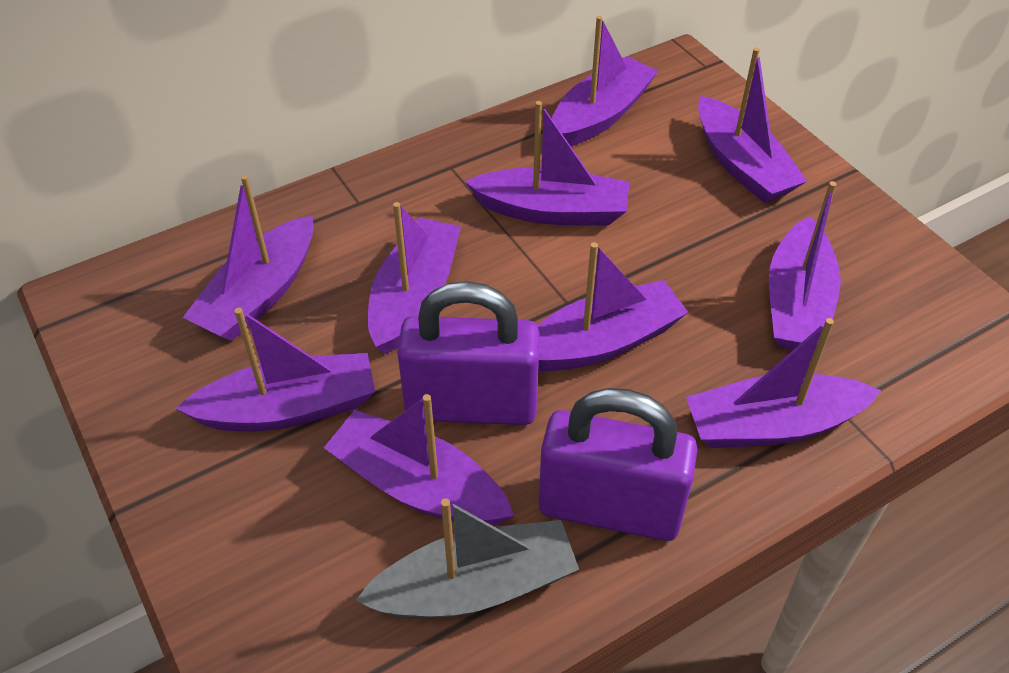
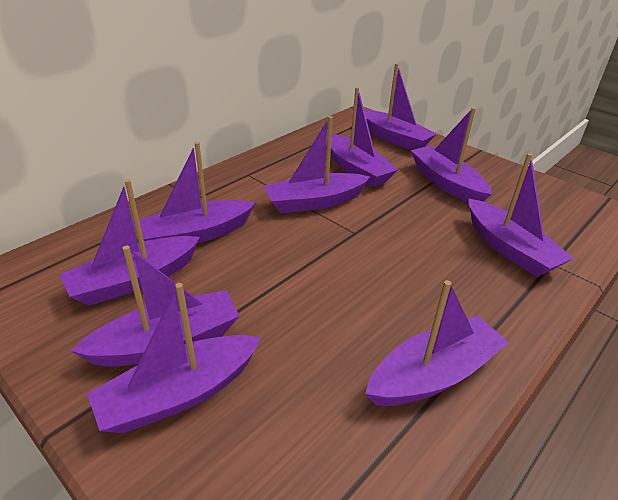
grey boat: 1 -> 0
purple padlock: 2 -> 0

